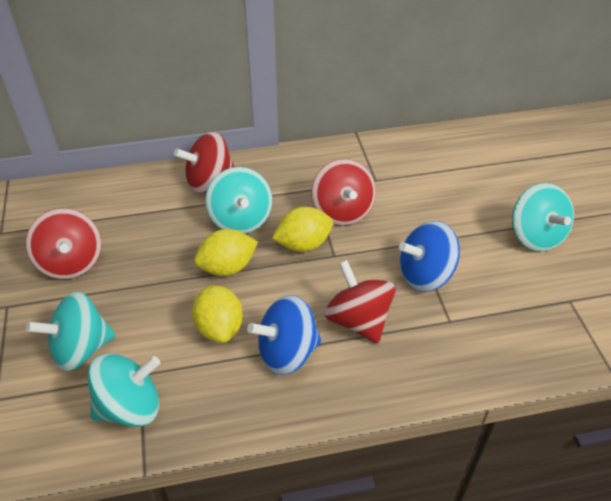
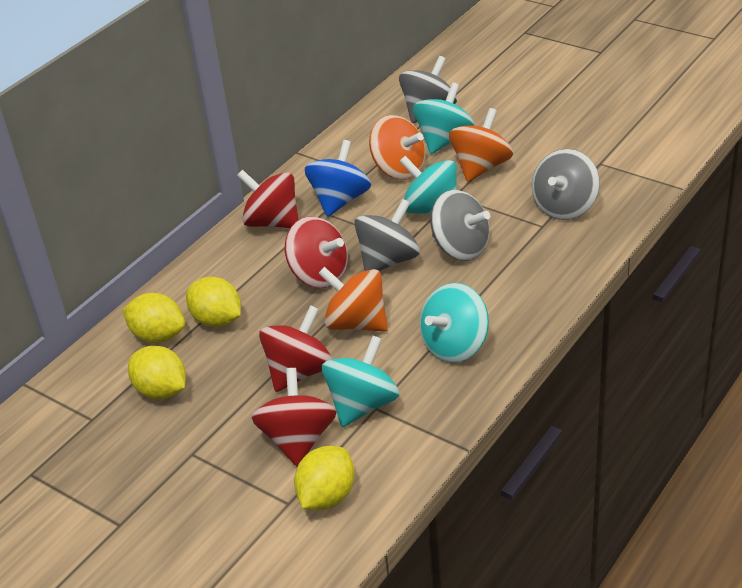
blue spinning top: 2 -> 1
grey spinning top: 0 -> 4
orange spinning top: 0 -> 3
yellow lemon: 3 -> 4

